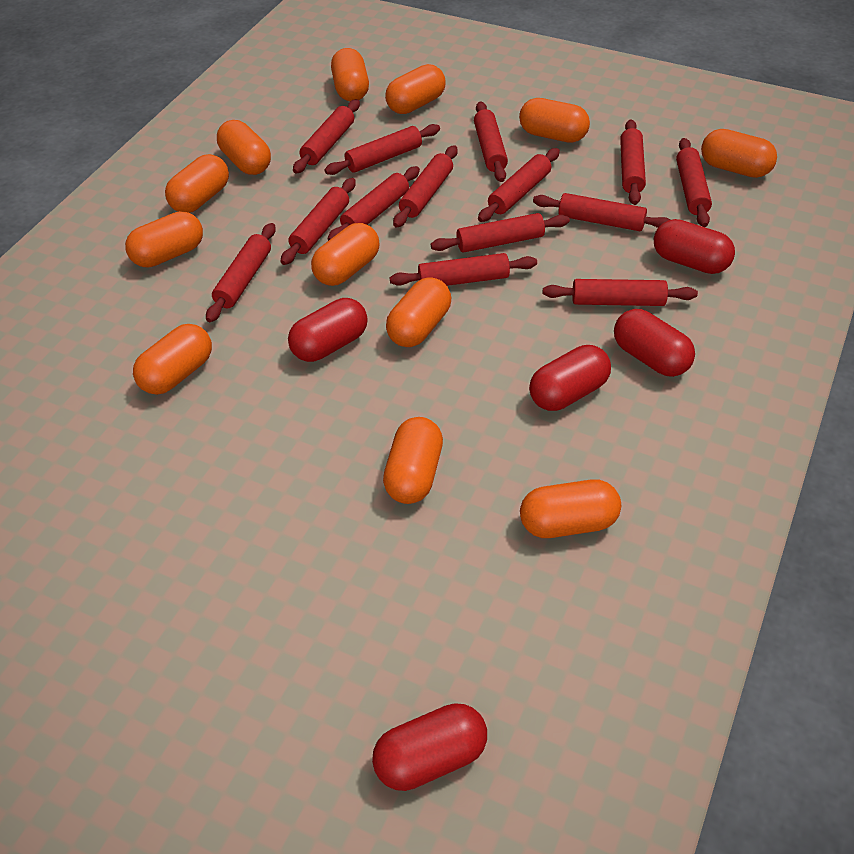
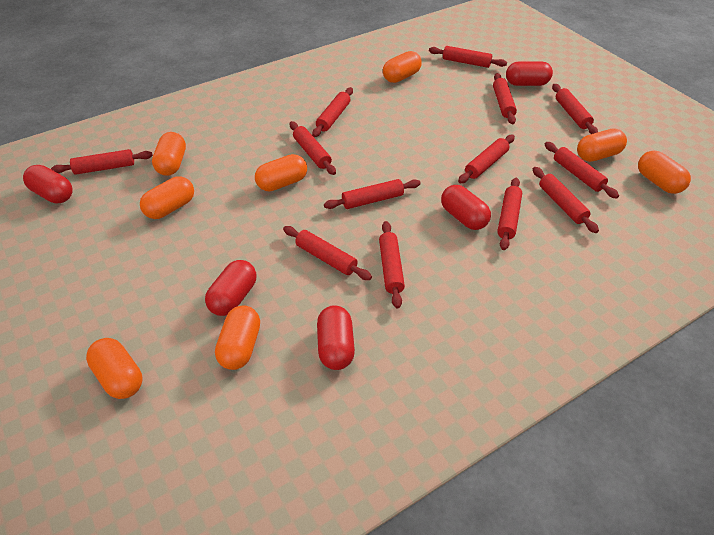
orange capsule: 12 -> 8
red rolling pin: 14 -> 13

